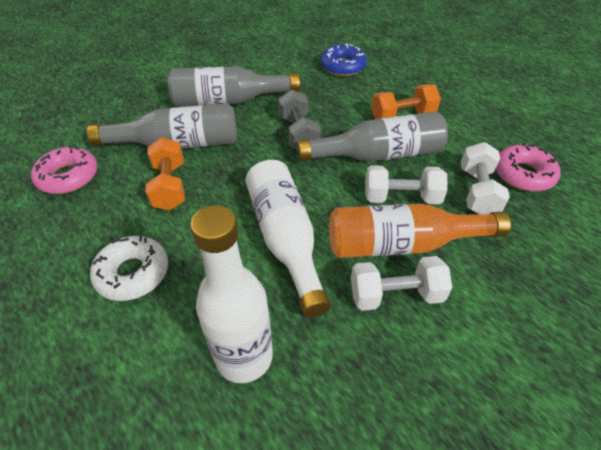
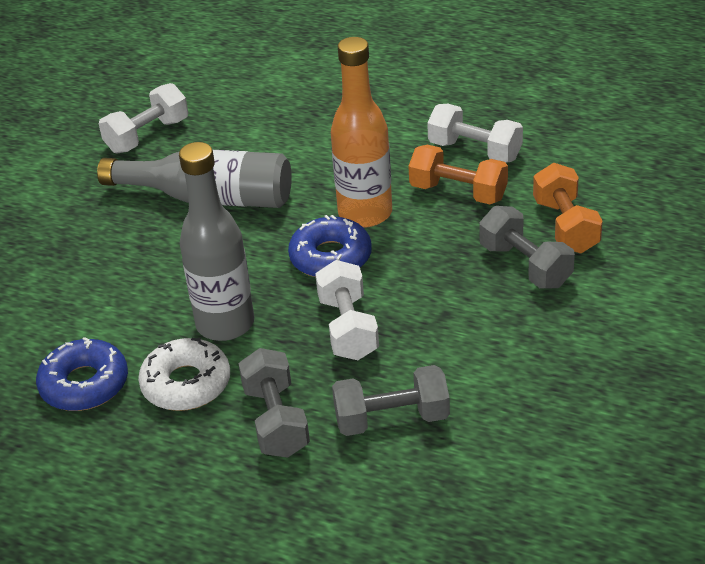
blue donut: 1 -> 2
grey bottle: 3 -> 2
grey dumbbell: 1 -> 3
pink donut: 2 -> 0
white bottle: 2 -> 0

